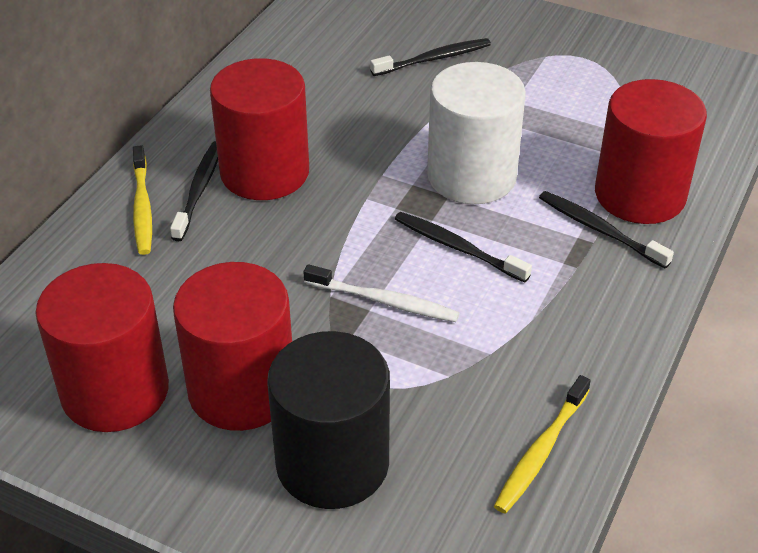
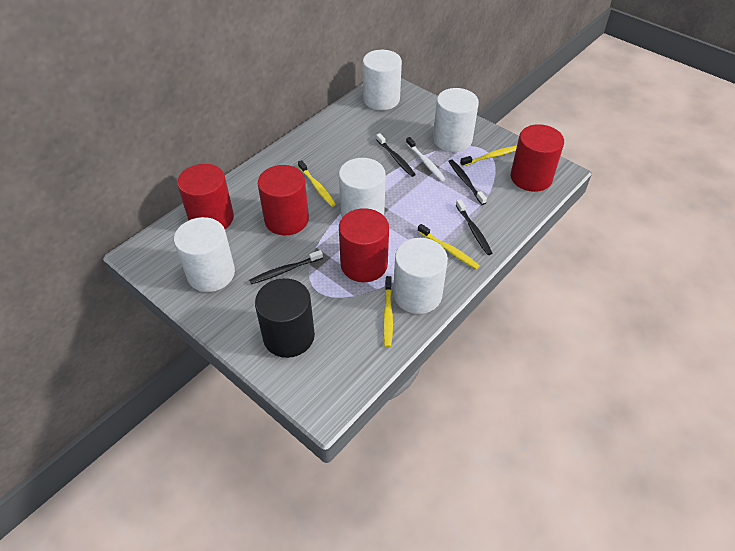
white cylinder: 1 -> 5
yellow toothbrush: 2 -> 4

